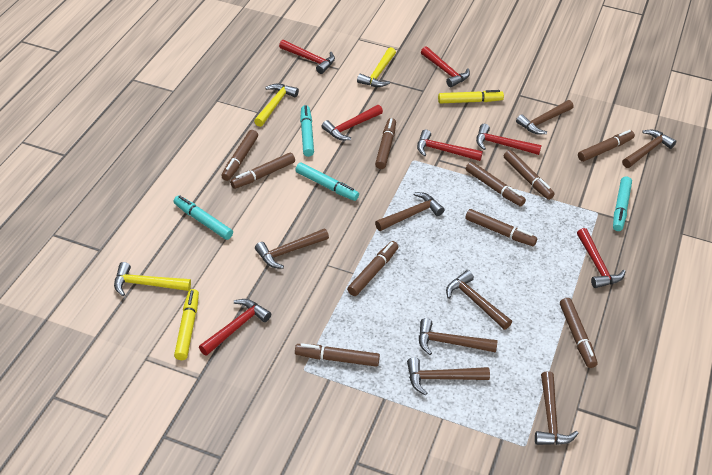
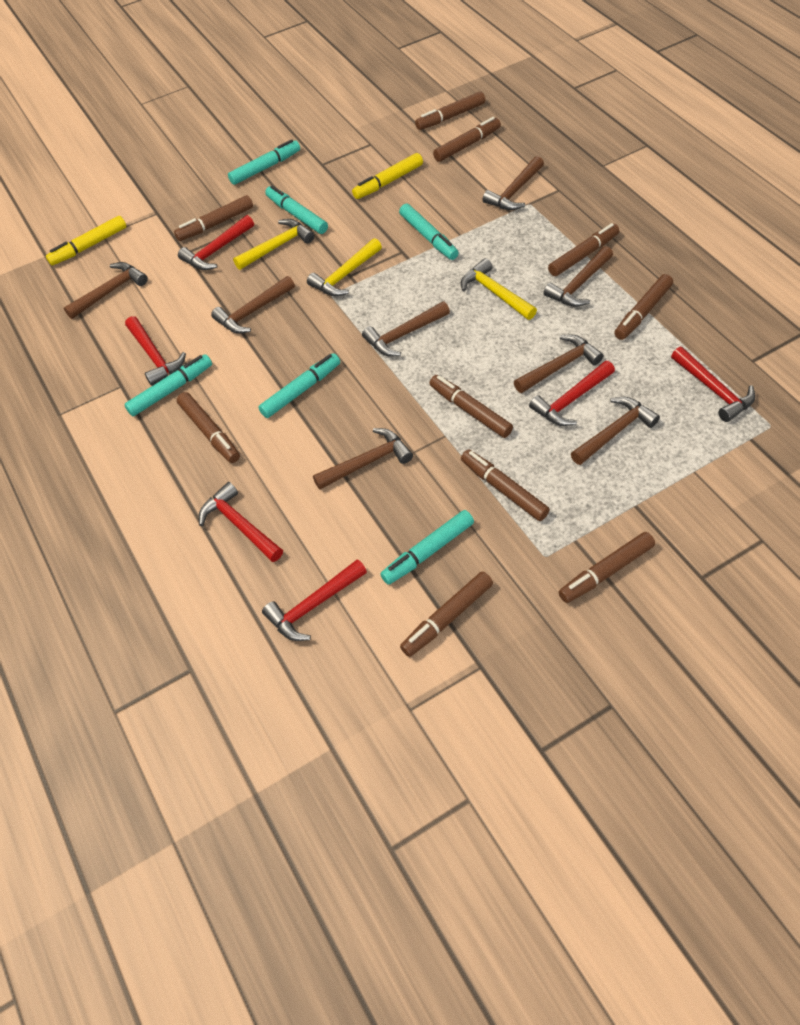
red hammer: 7 -> 6
turquoise marker: 4 -> 6

